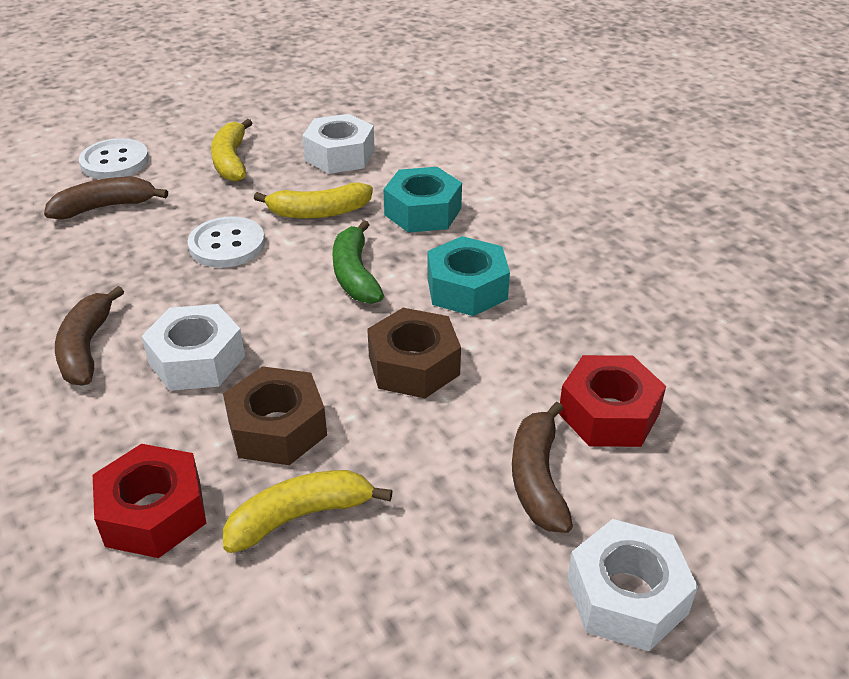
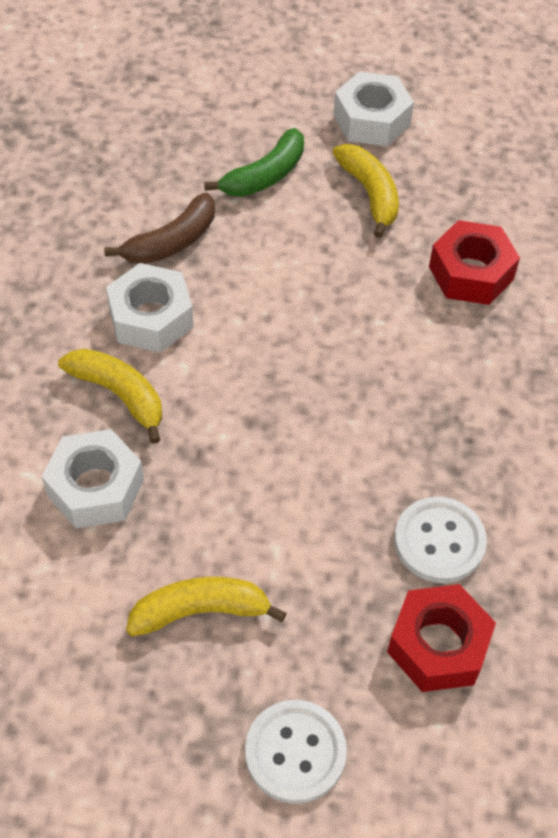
brown banana: 3 -> 1
brown nut: 2 -> 0
turquoise nut: 2 -> 0

